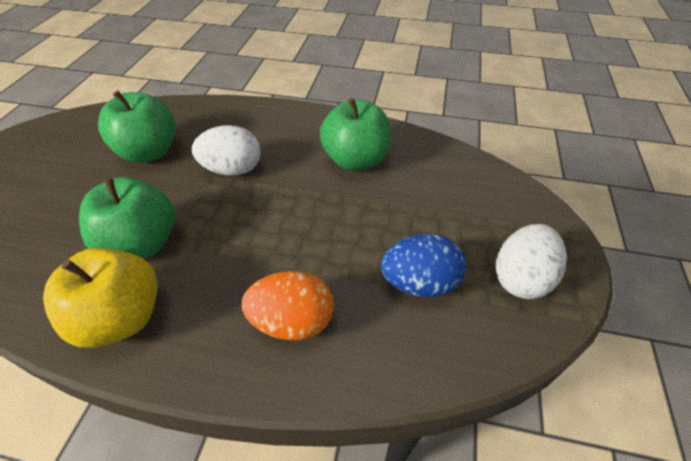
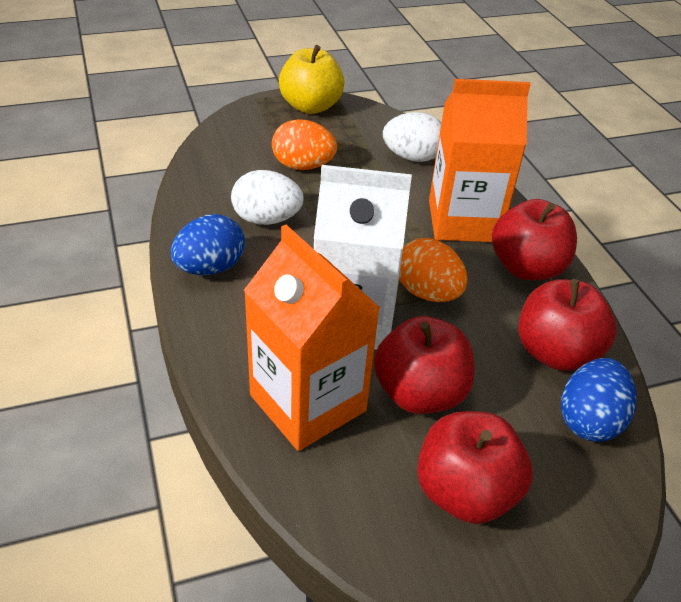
blue egg: 1 -> 2
green apple: 3 -> 0
orange carton: 0 -> 2
orange egg: 1 -> 2
red apple: 0 -> 4
white carton: 0 -> 1

